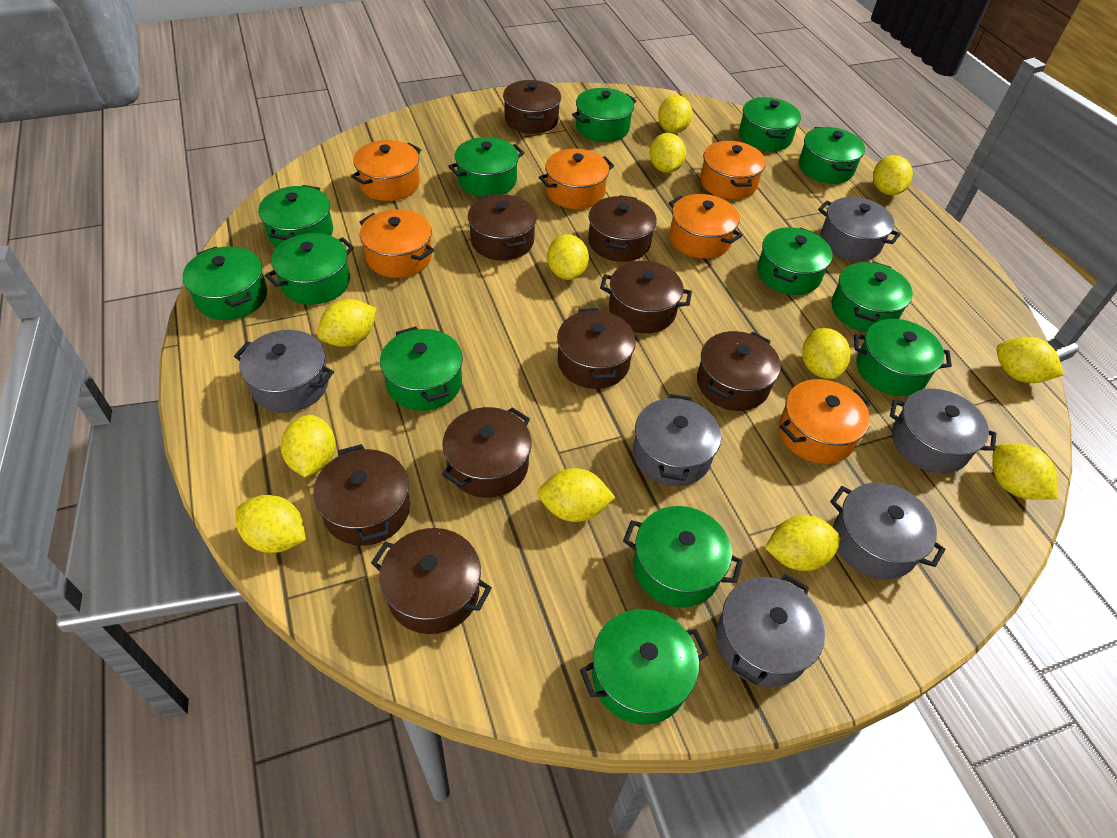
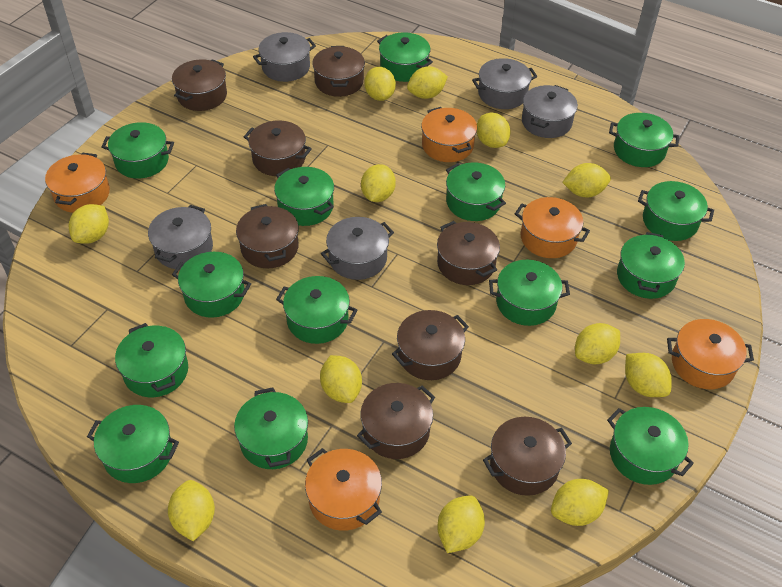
brown pot: 9 -> 8
green pot: 13 -> 14
grey pot: 6 -> 5
orange pot: 6 -> 5

